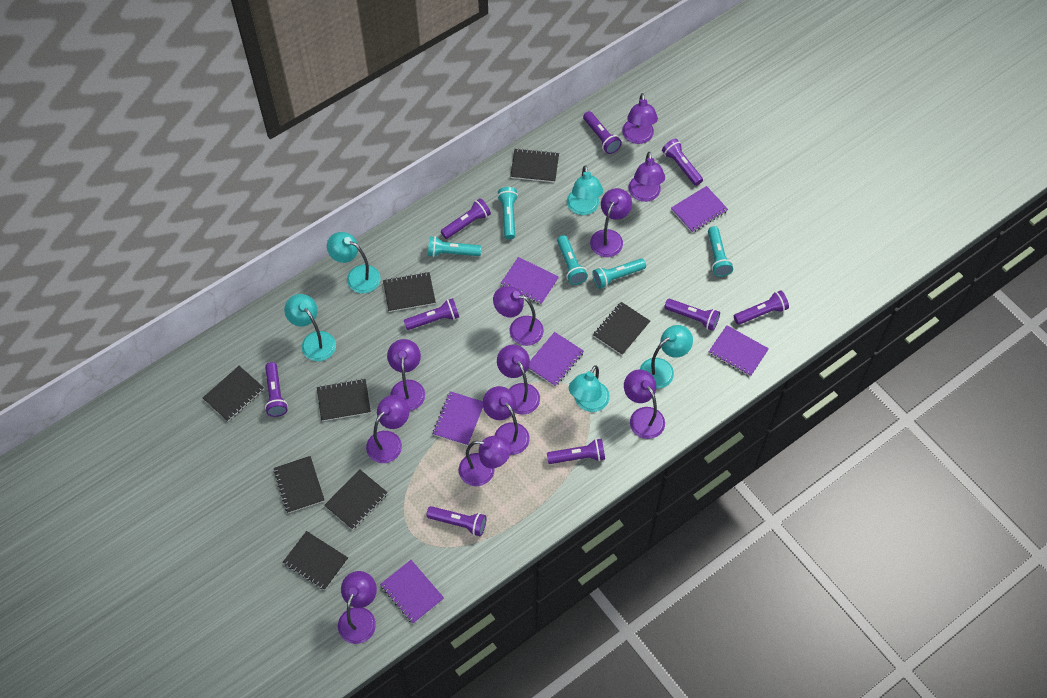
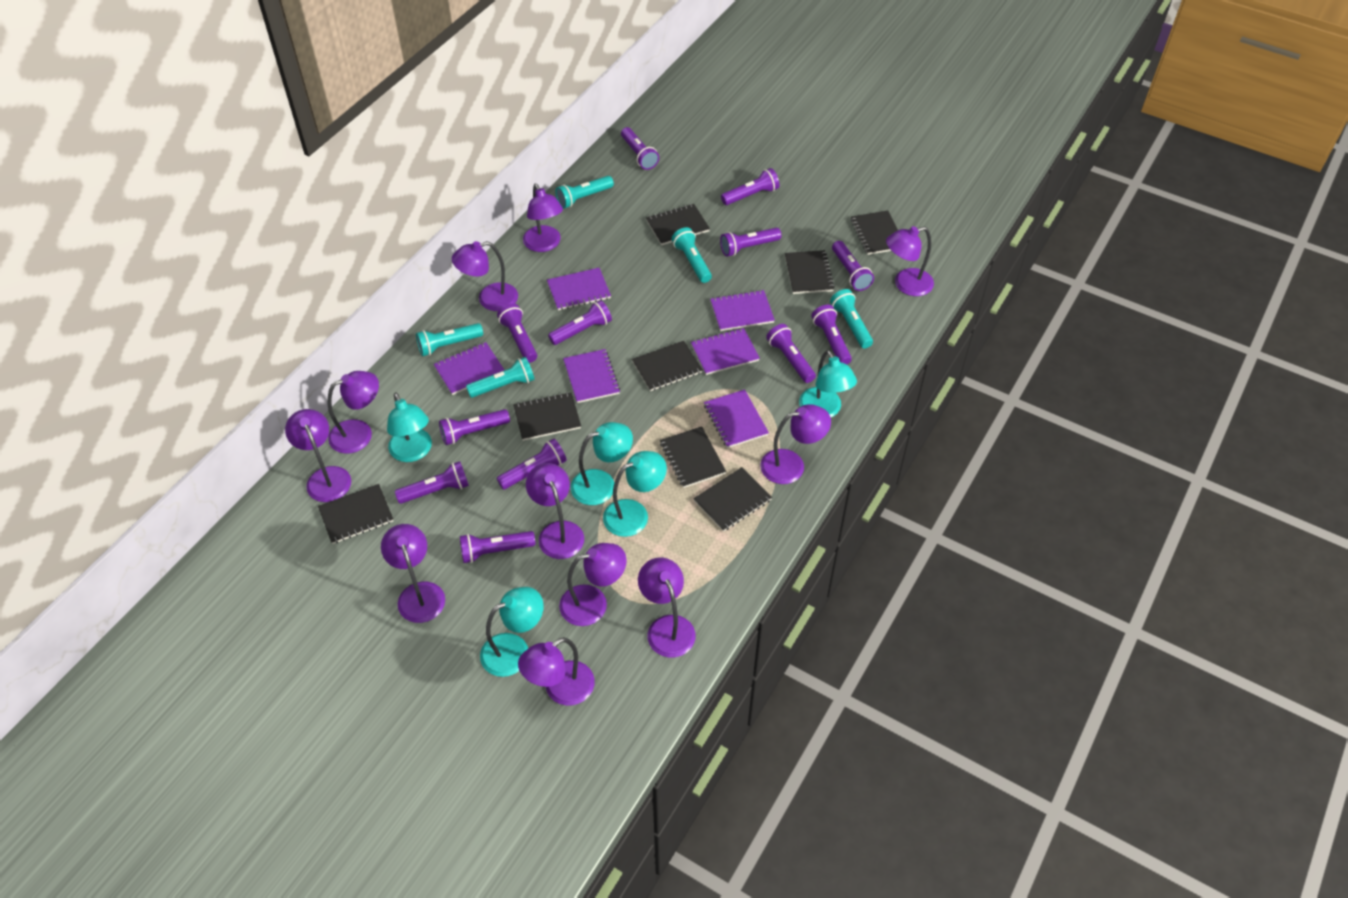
purple flashlight: 9 -> 12

